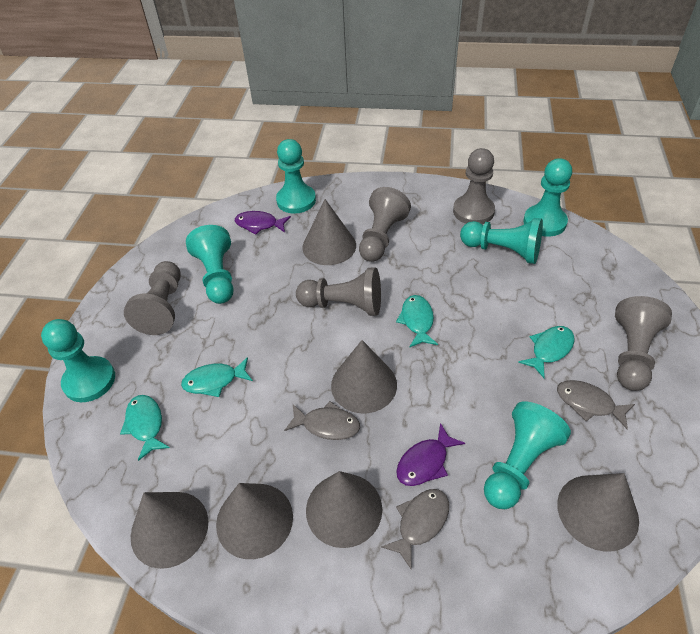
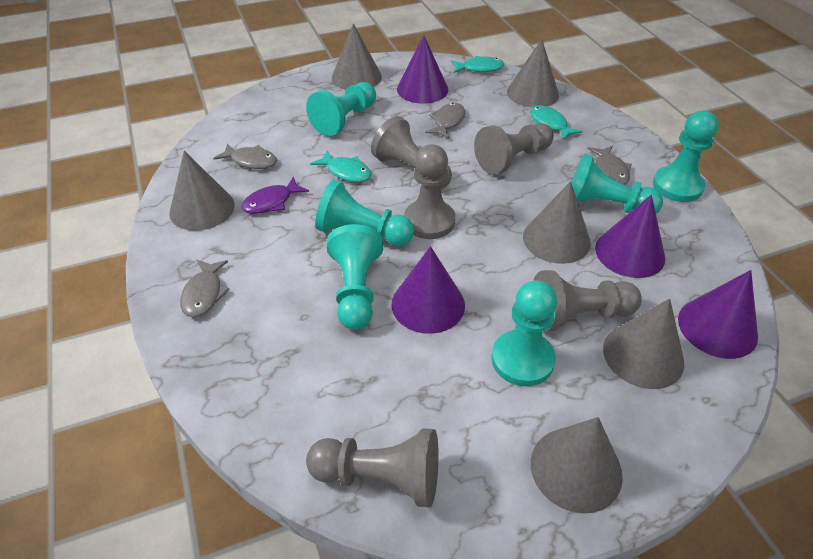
grey fish: 3 -> 4
purple cone: 0 -> 4
purple fish: 2 -> 1
turquoise fish: 4 -> 3

